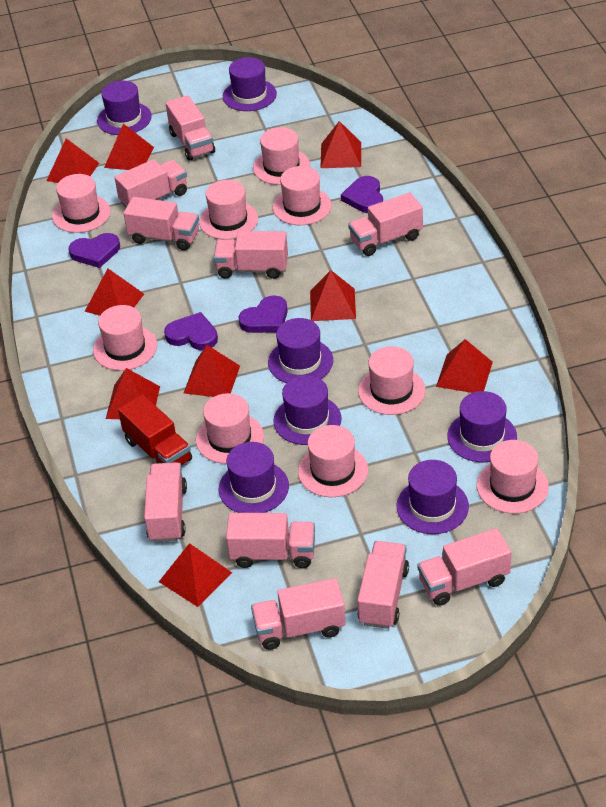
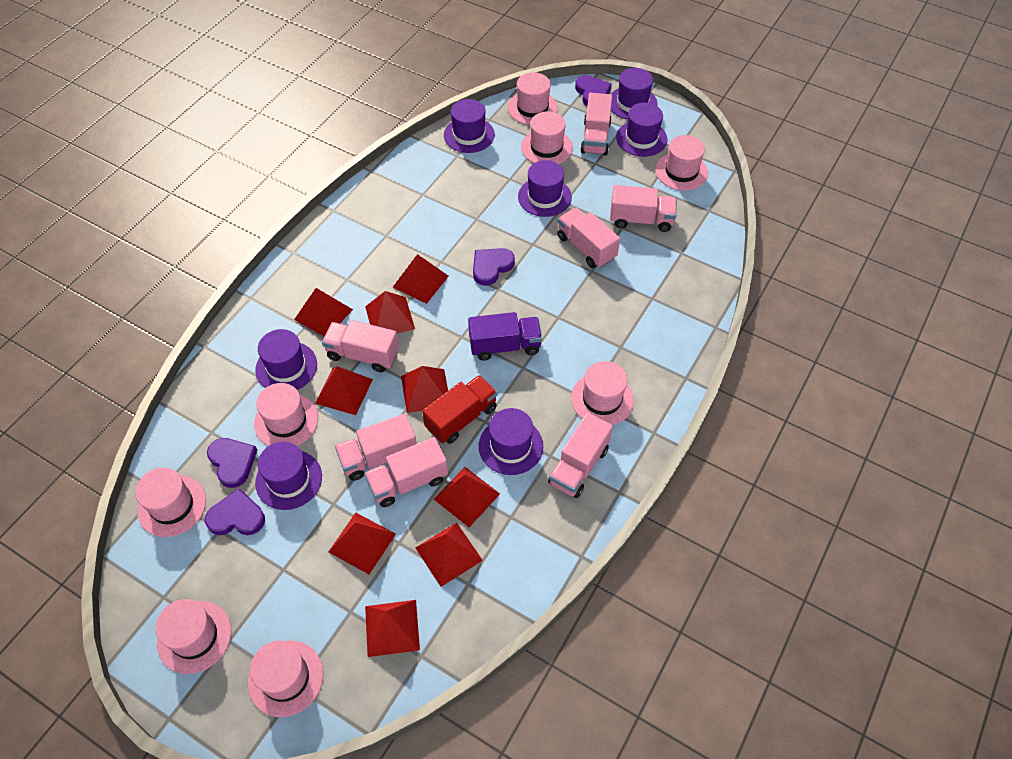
pink hat: 9 -> 8
pink truck: 10 -> 7
purple truck: 0 -> 1

